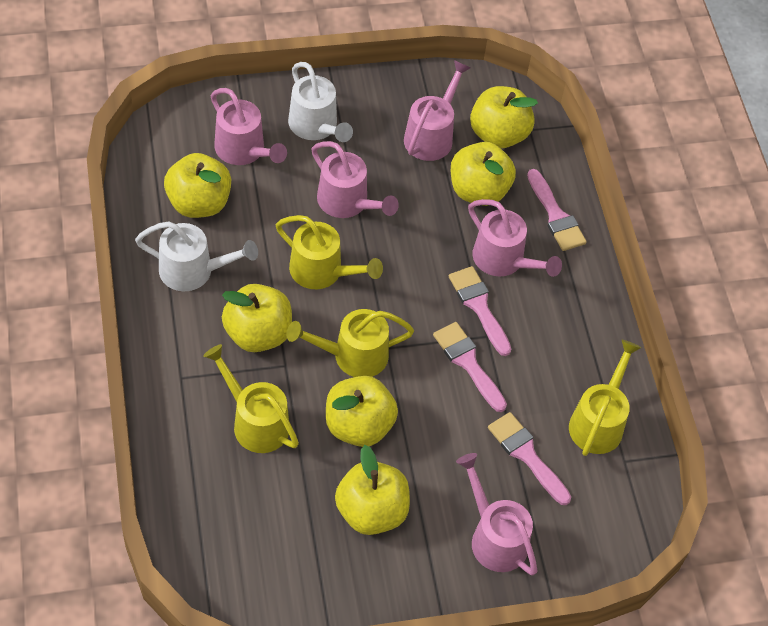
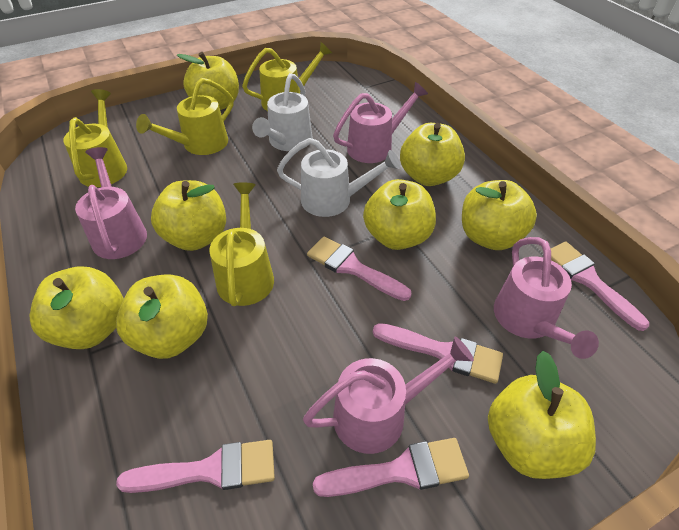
pink brush: 4 -> 5
pink watering can: 5 -> 4
yellow apple: 6 -> 8

